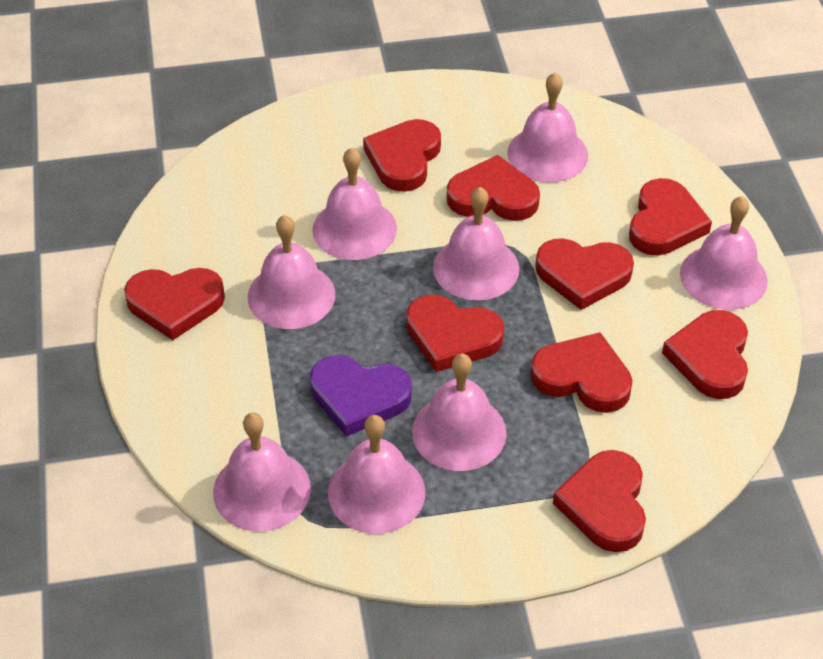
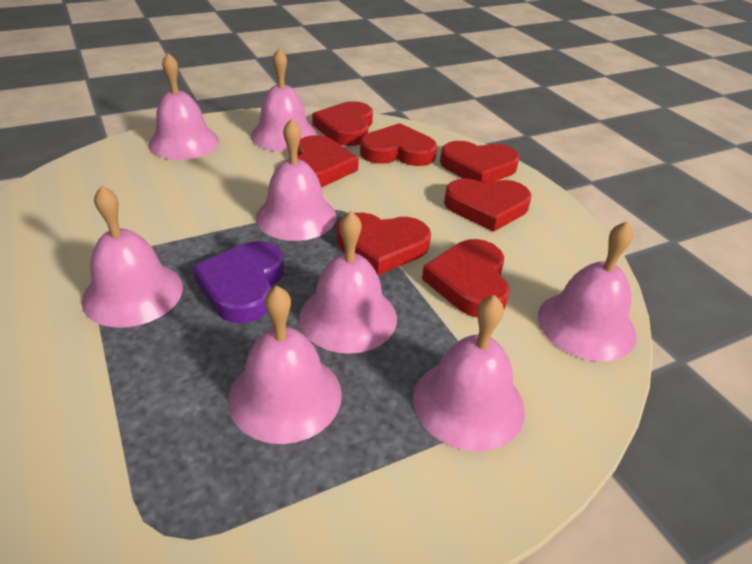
red heart: 9 -> 7

